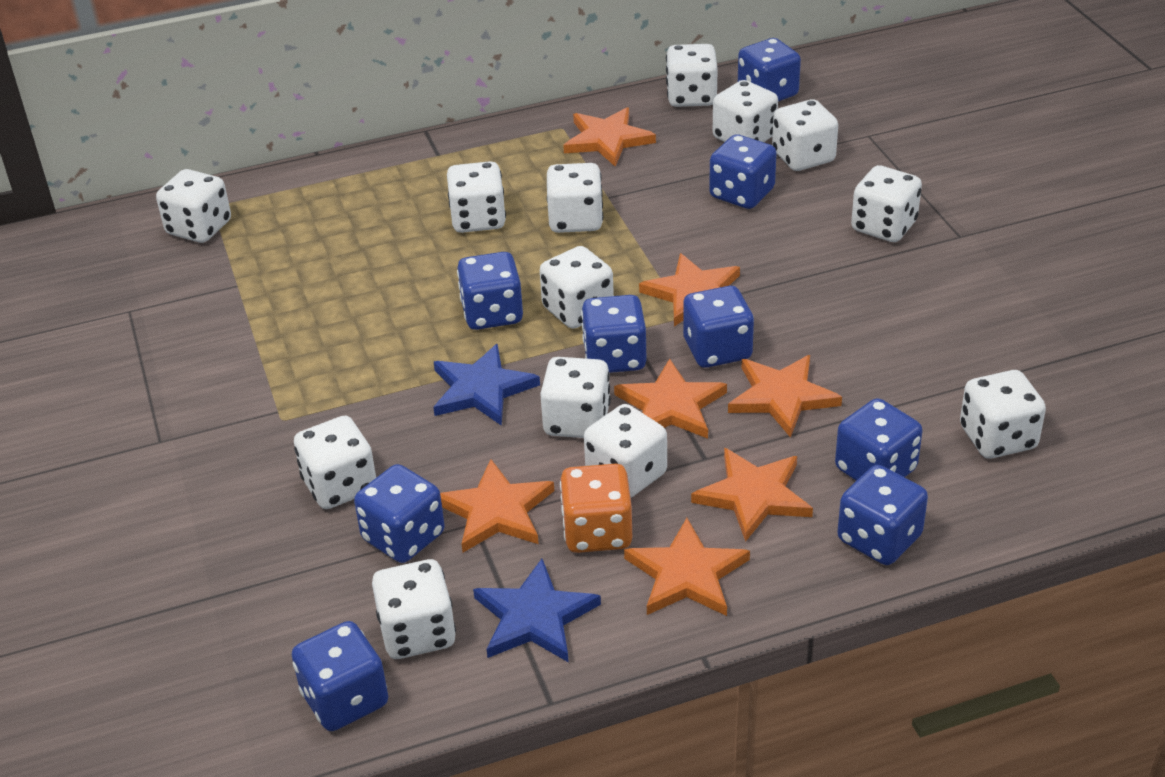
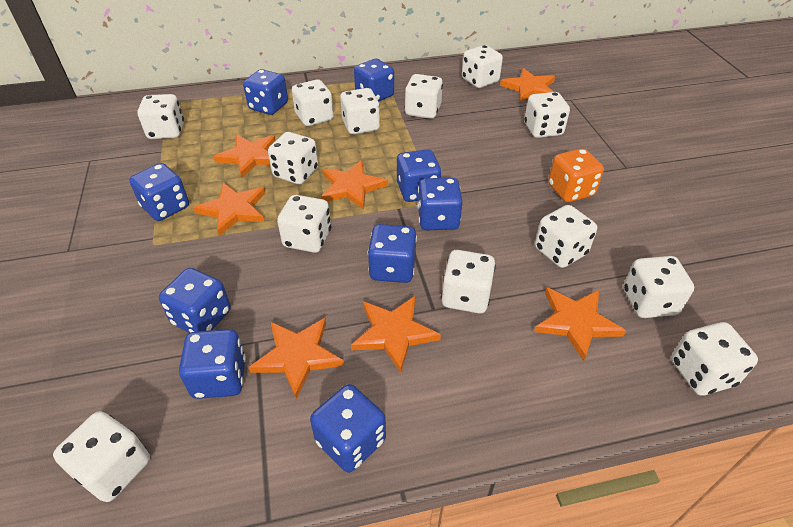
blue star: 2 -> 0

